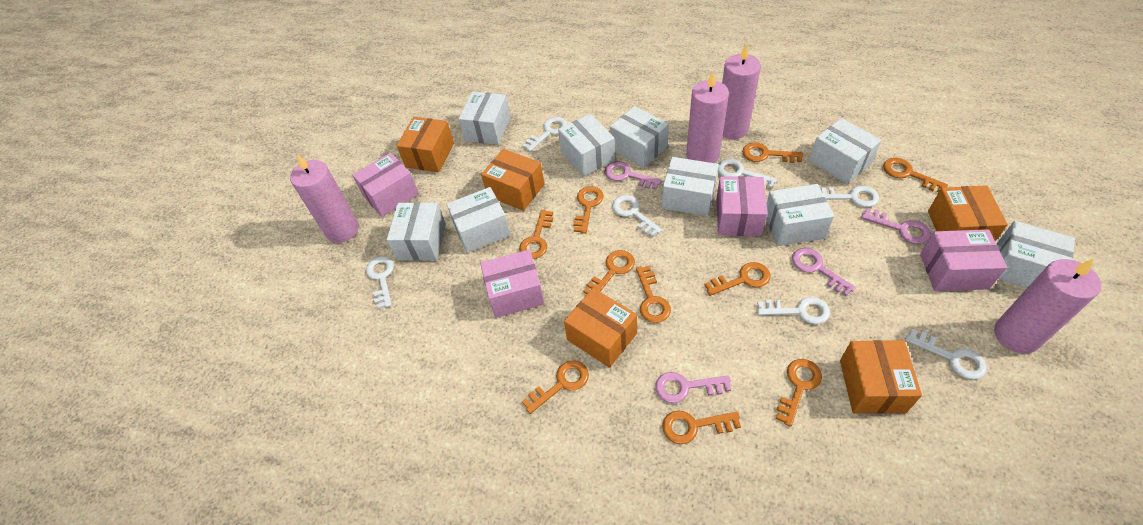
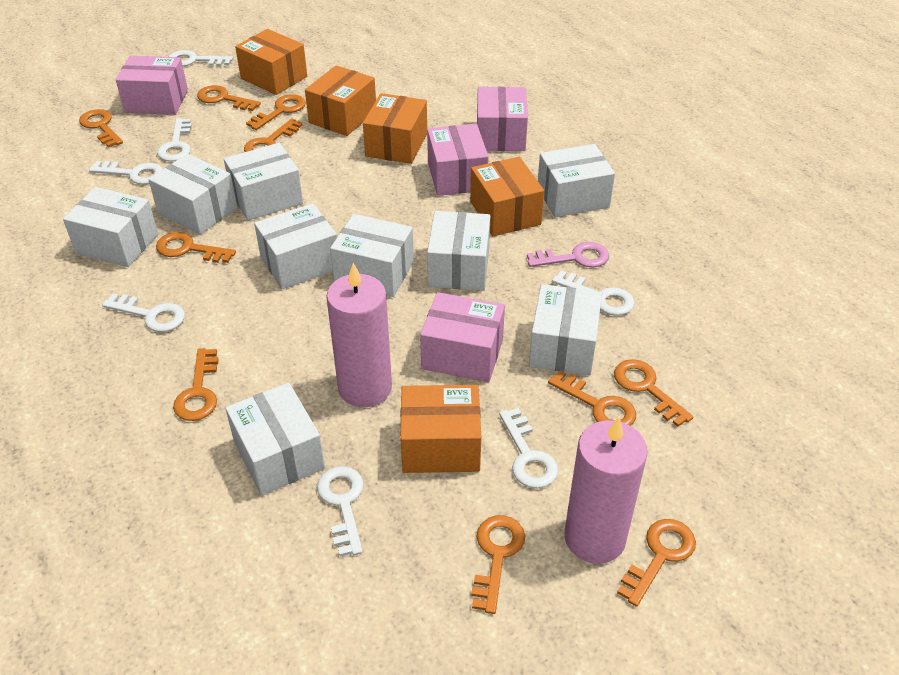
pink candle: 4 -> 2
pink key: 4 -> 1

